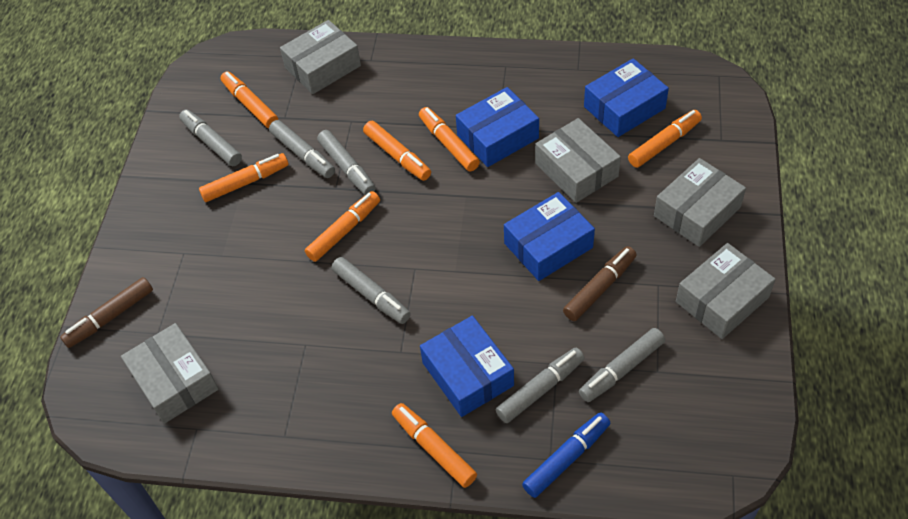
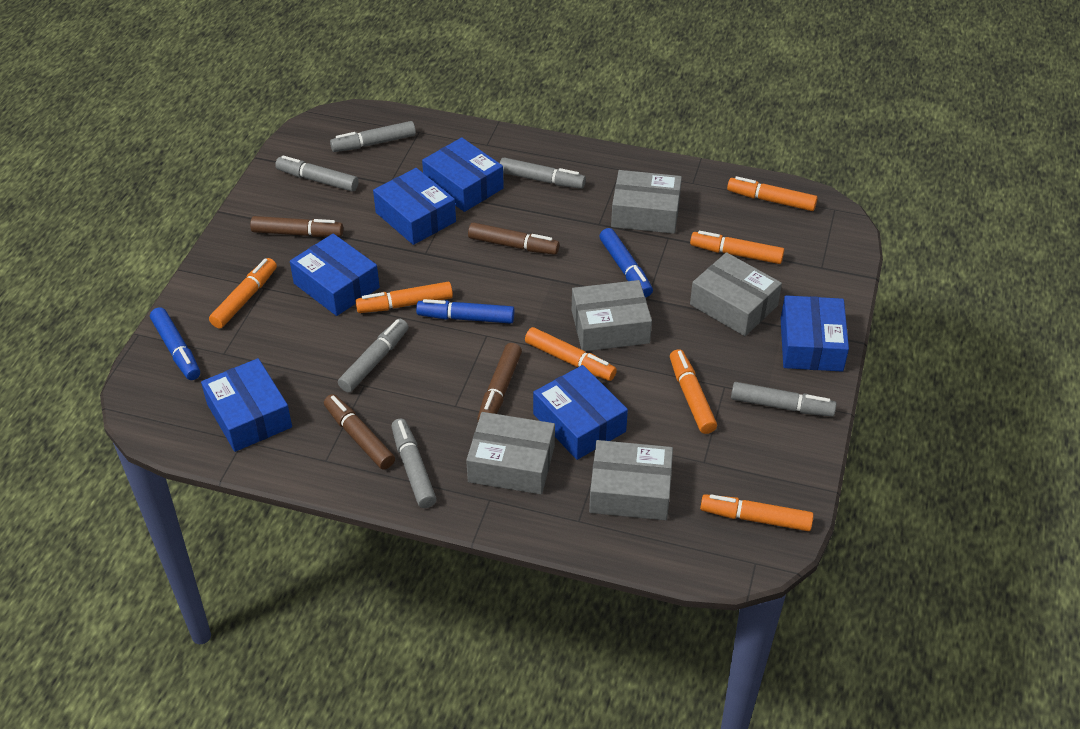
blue box: 4 -> 6
blue marker: 1 -> 3
brown marker: 2 -> 4

